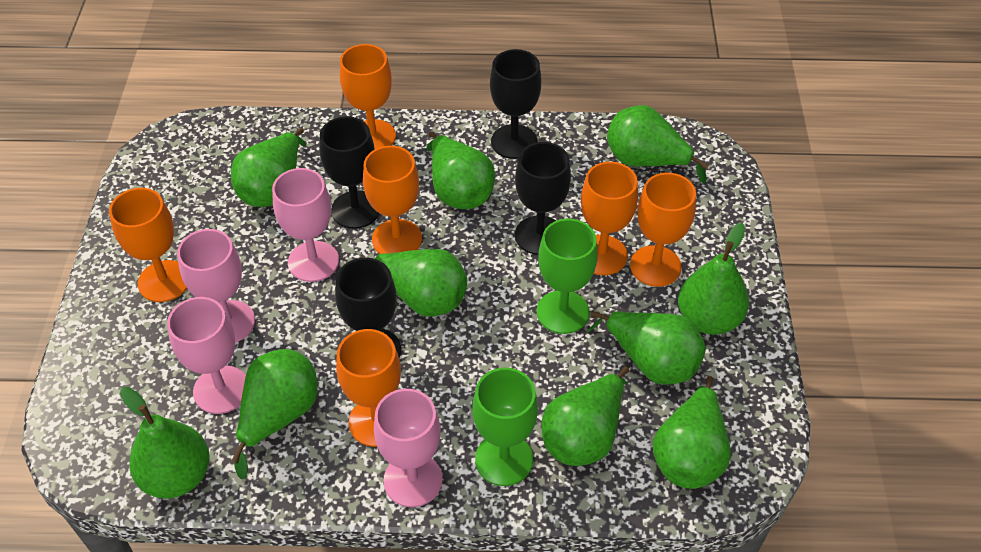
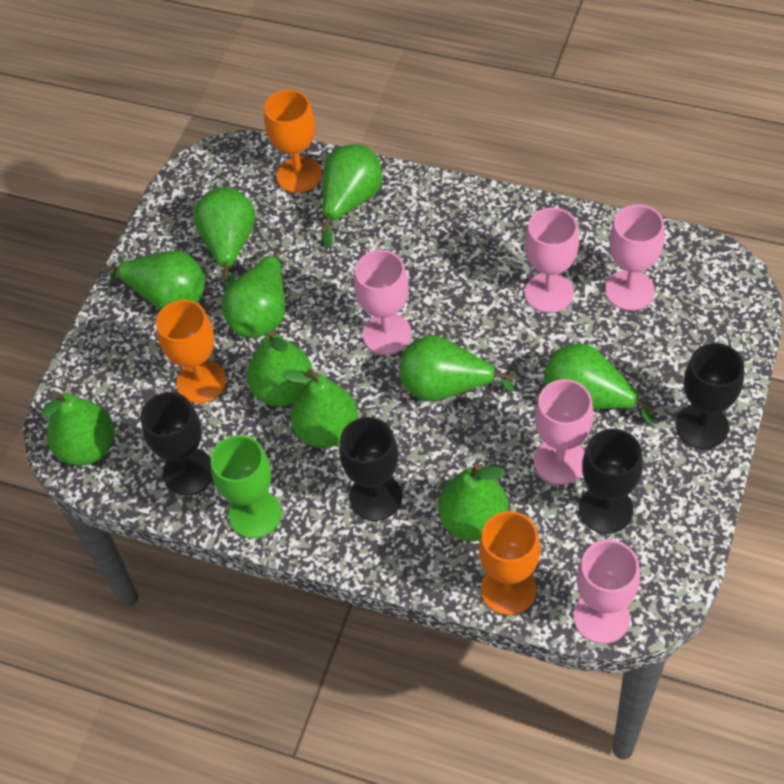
green goblet: 2 -> 1
orange goblet: 6 -> 3
pink goblet: 4 -> 5

